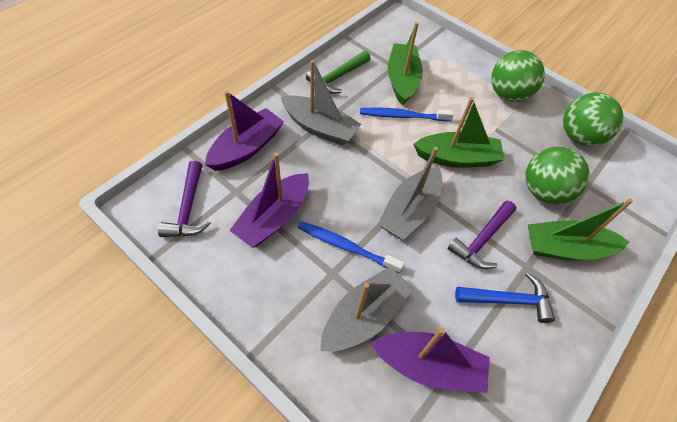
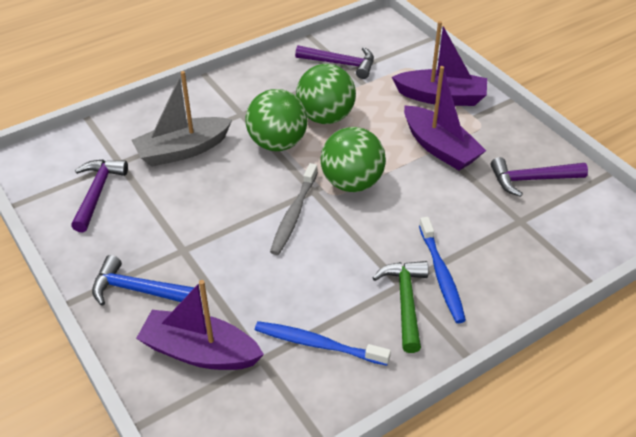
green boat: 3 -> 0
grey boat: 3 -> 1
grey toothbrush: 0 -> 1
purple hammer: 2 -> 3

